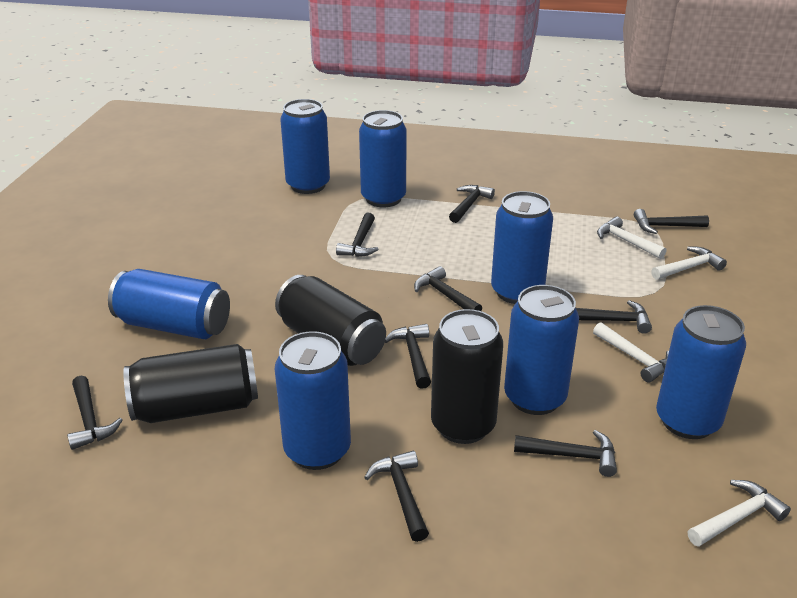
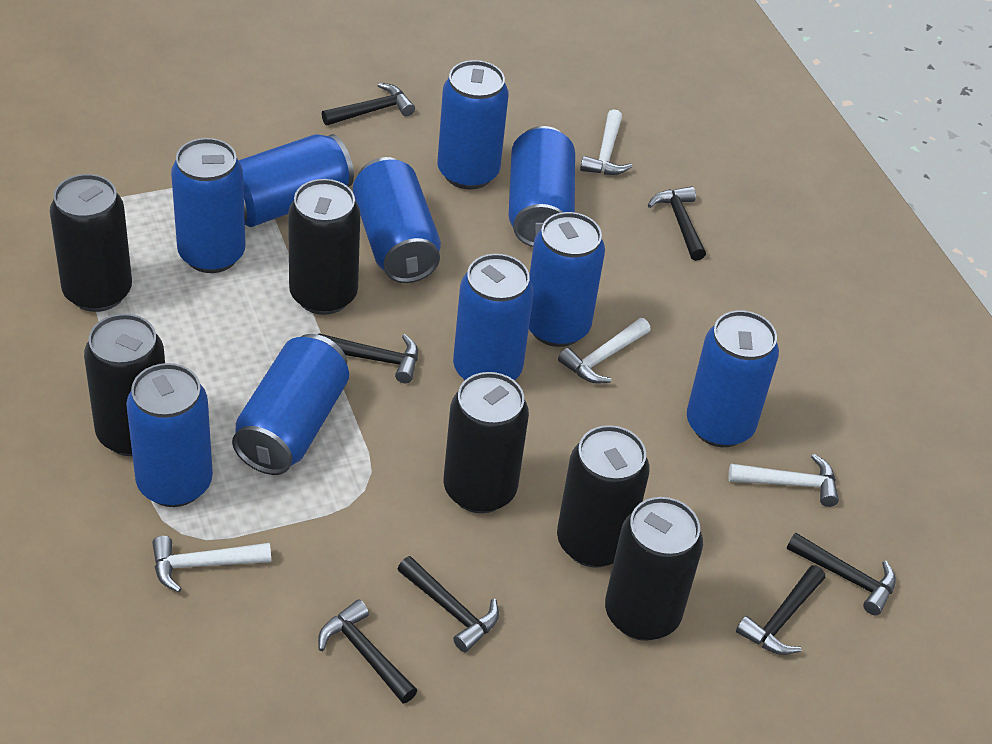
black can: 3 -> 6
black hammer: 9 -> 7
blue can: 7 -> 10

